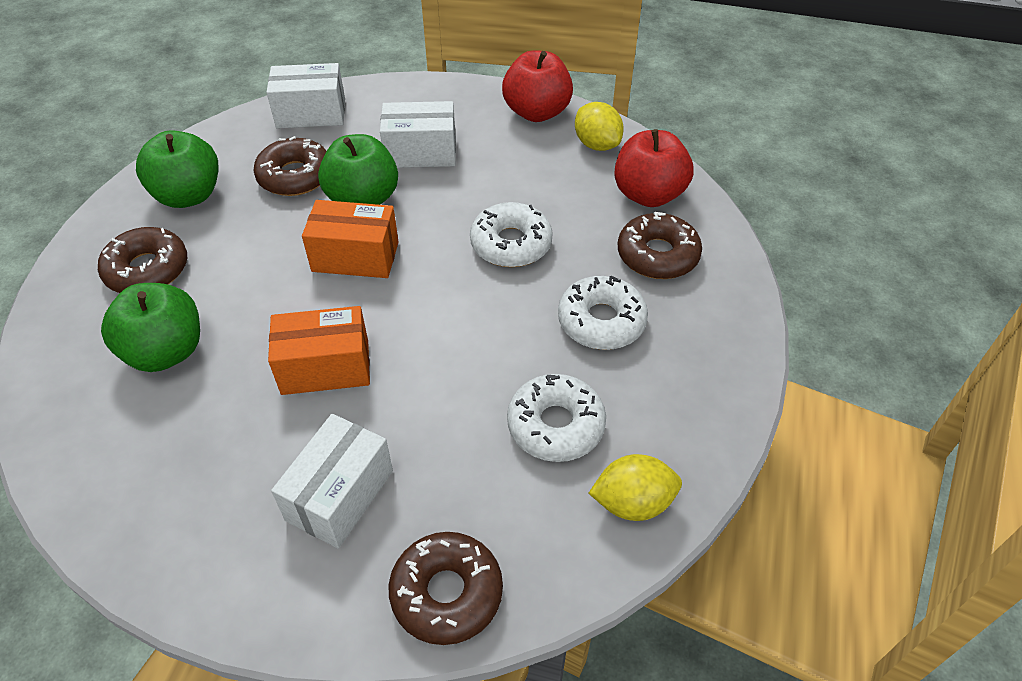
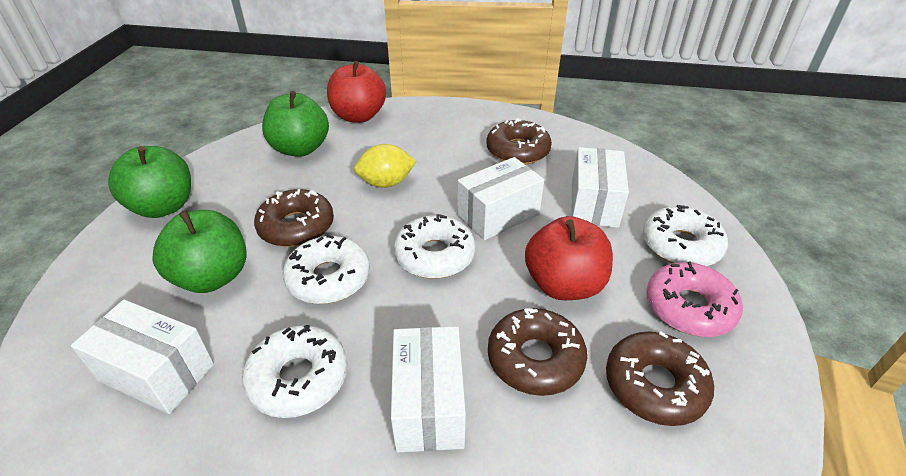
orange box: 2 -> 0
pink donut: 0 -> 1
white box: 3 -> 4
white donut: 3 -> 4
yellow lemon: 2 -> 1

